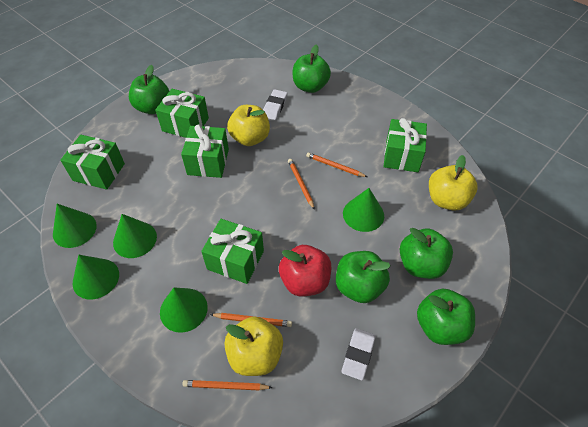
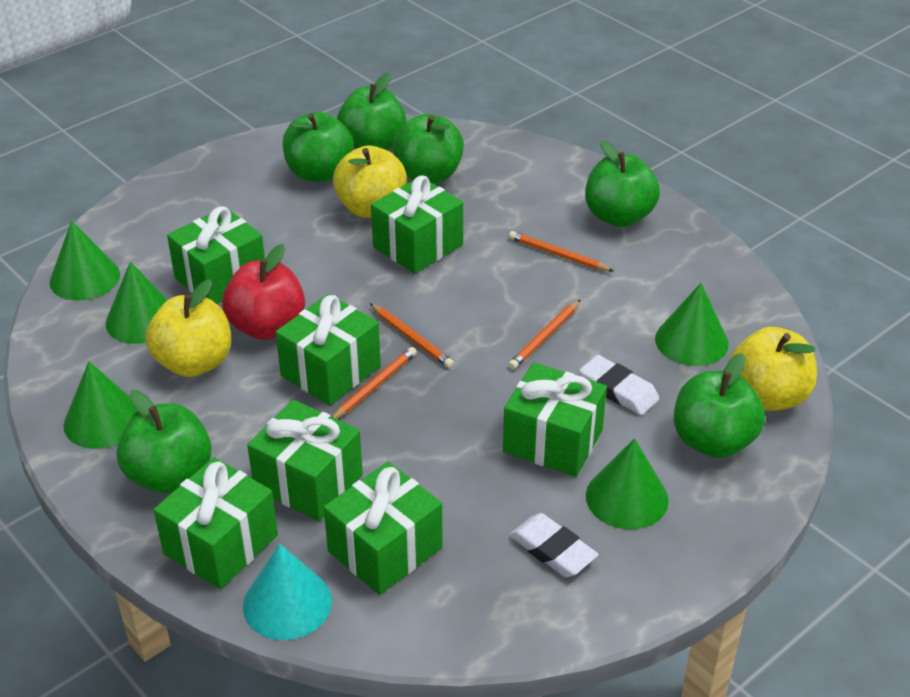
green apple: 5 -> 6
green gift: 5 -> 7
turquoise cone: 0 -> 1

